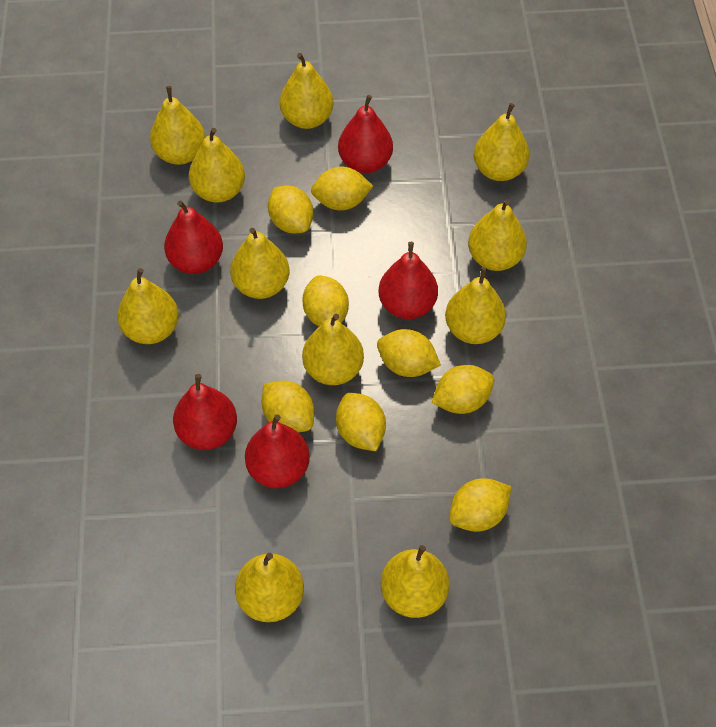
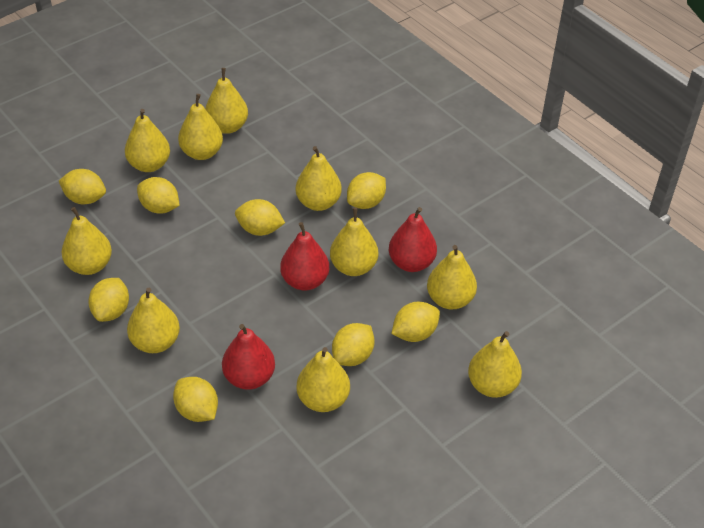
red pear: 5 -> 3
yellow pear: 11 -> 10

